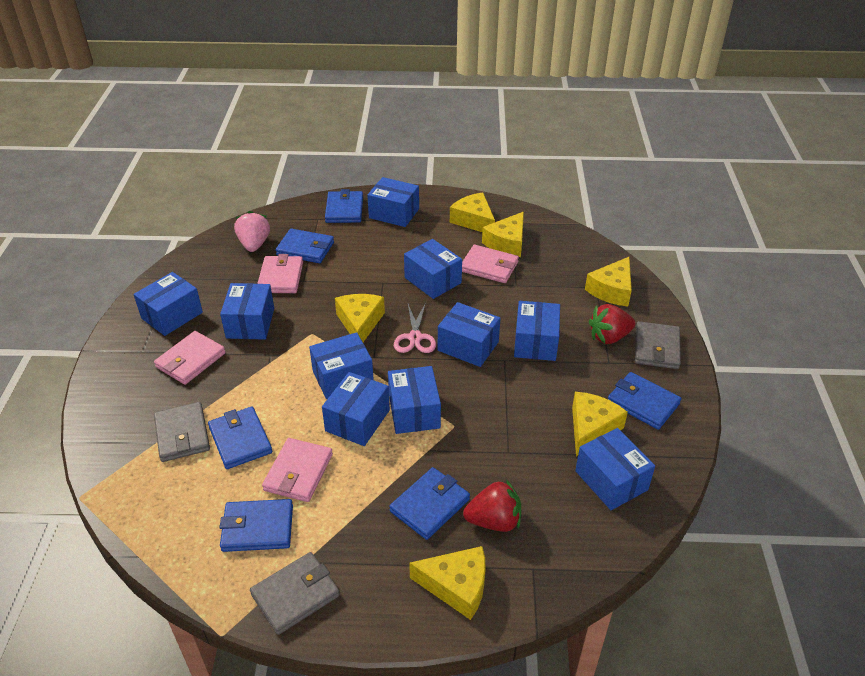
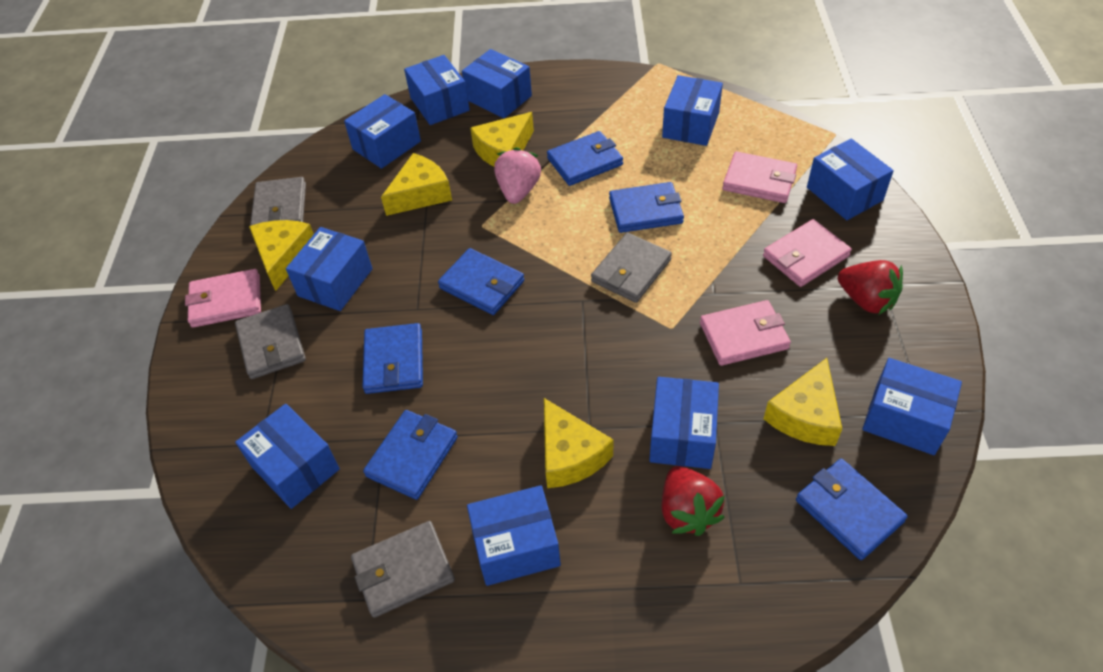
grey wallet: 3 -> 4
pink scissors: 1 -> 0
yellow cheese: 6 -> 5

